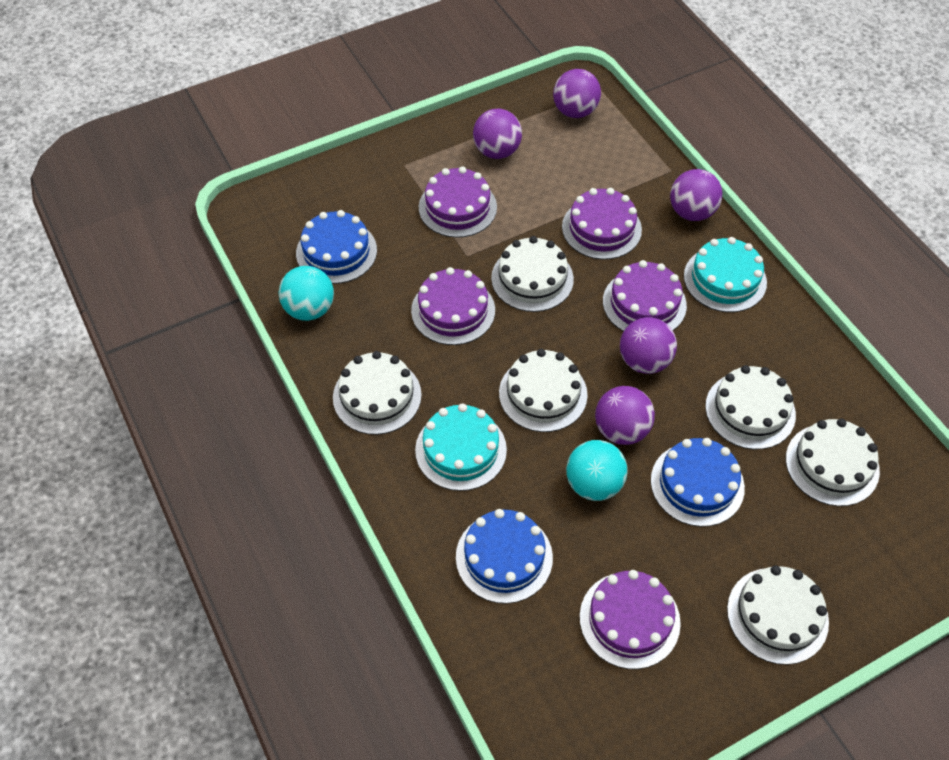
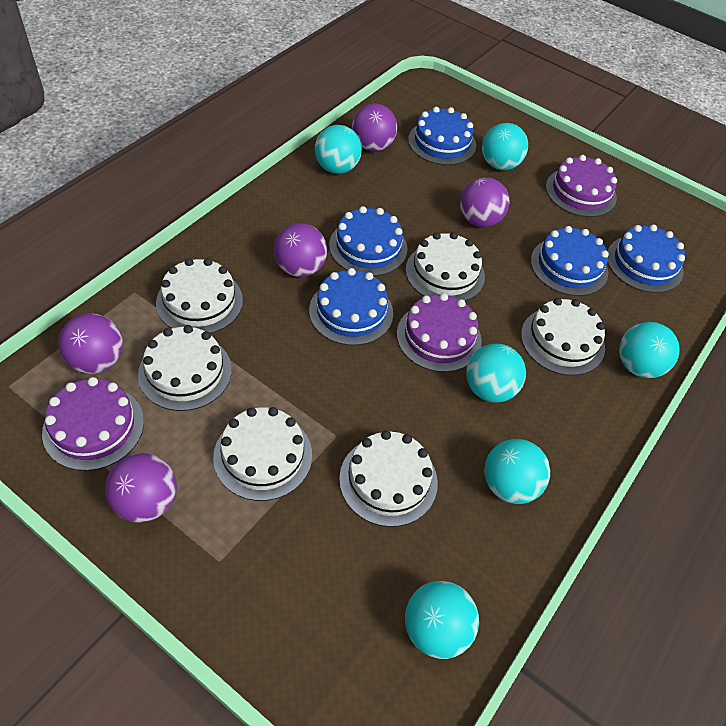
blue cake: 3 -> 5
purple cake: 5 -> 3
turquoise ball: 2 -> 6
turquoise cake: 2 -> 0

